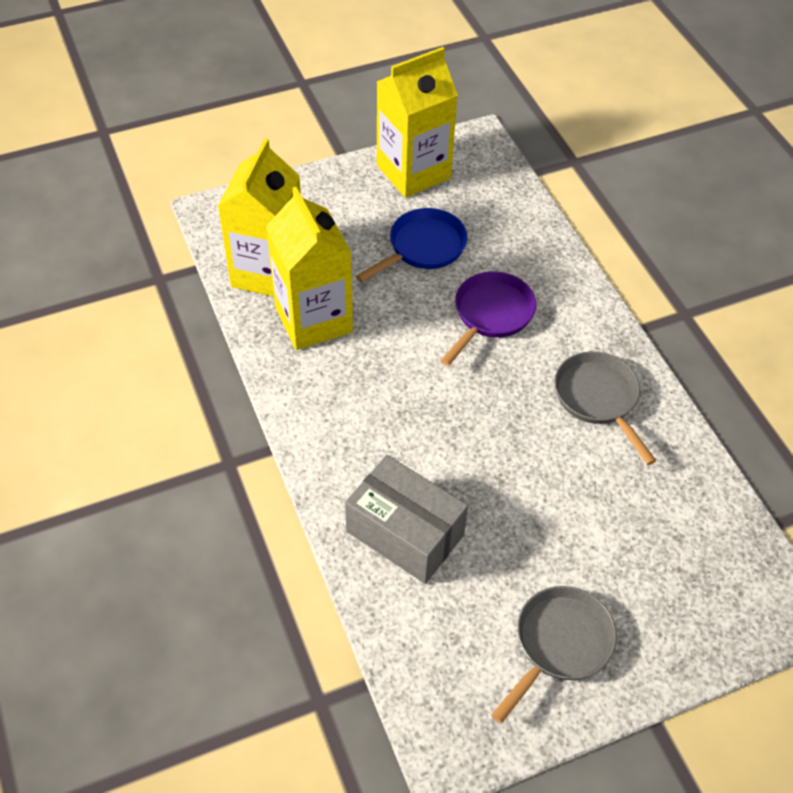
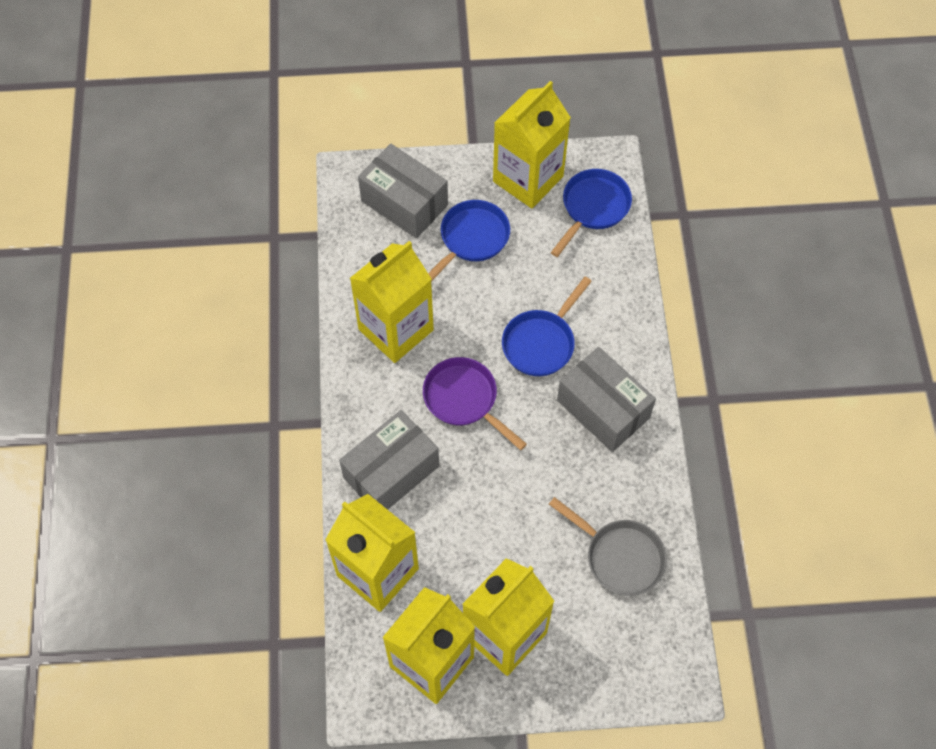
blue pan: 1 -> 3
grey box: 1 -> 3
grey pan: 2 -> 1
yellow carton: 3 -> 5

